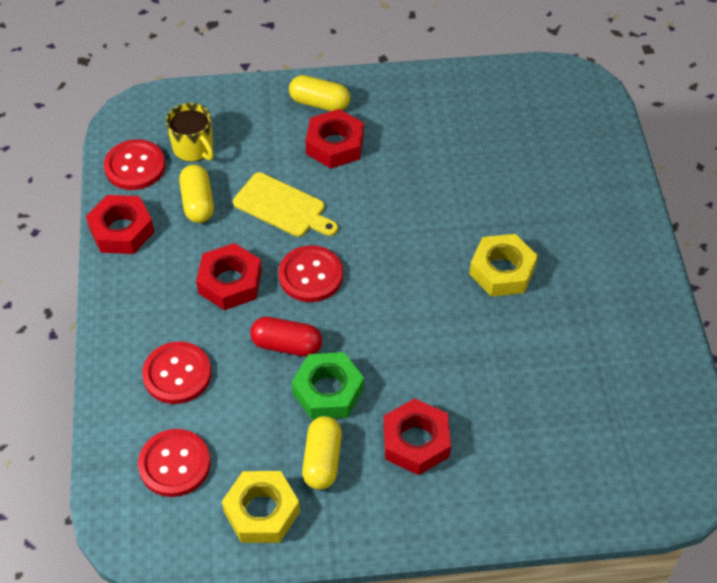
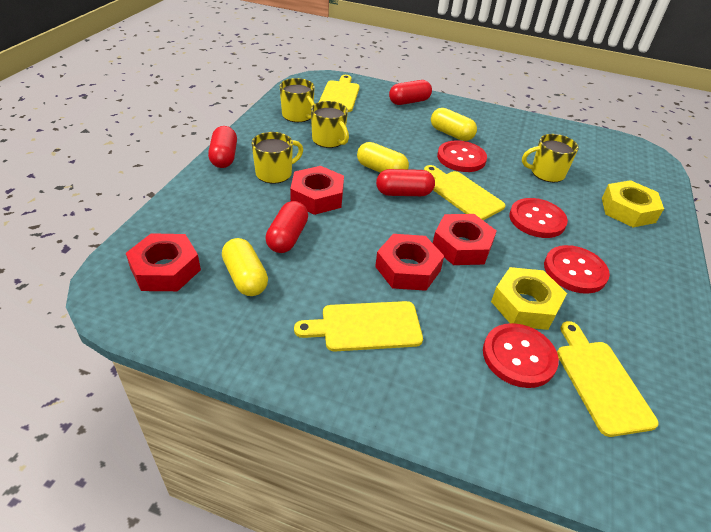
green nut: 1 -> 0
red capsule: 1 -> 4
yellow cutting board: 1 -> 4
yellow mug: 1 -> 4

